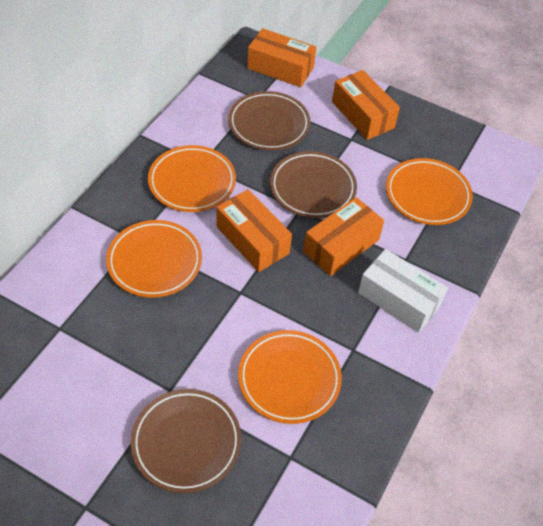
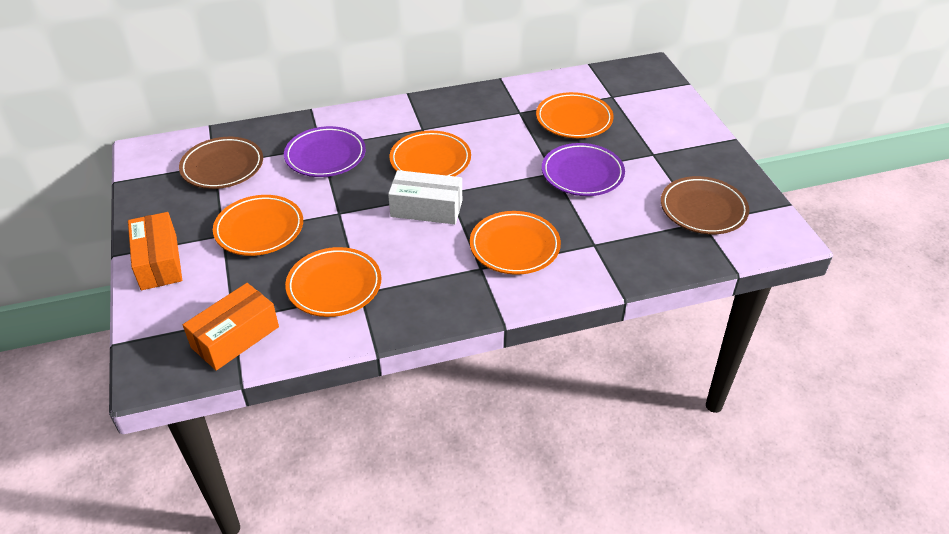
brown plate: 3 -> 2
orange box: 4 -> 2
orange plate: 4 -> 5
purple plate: 0 -> 2

